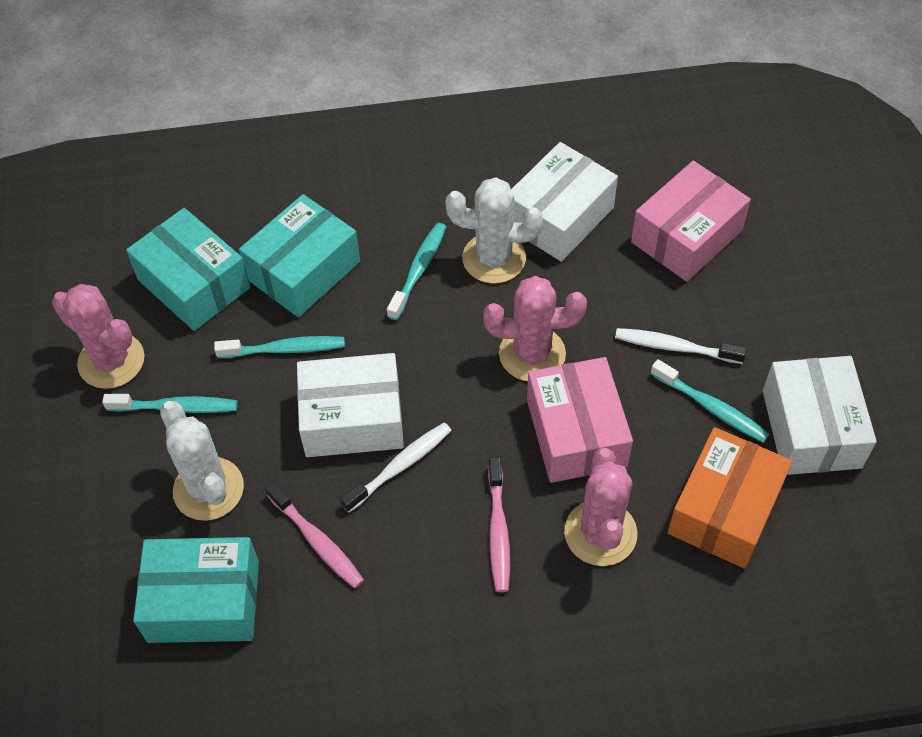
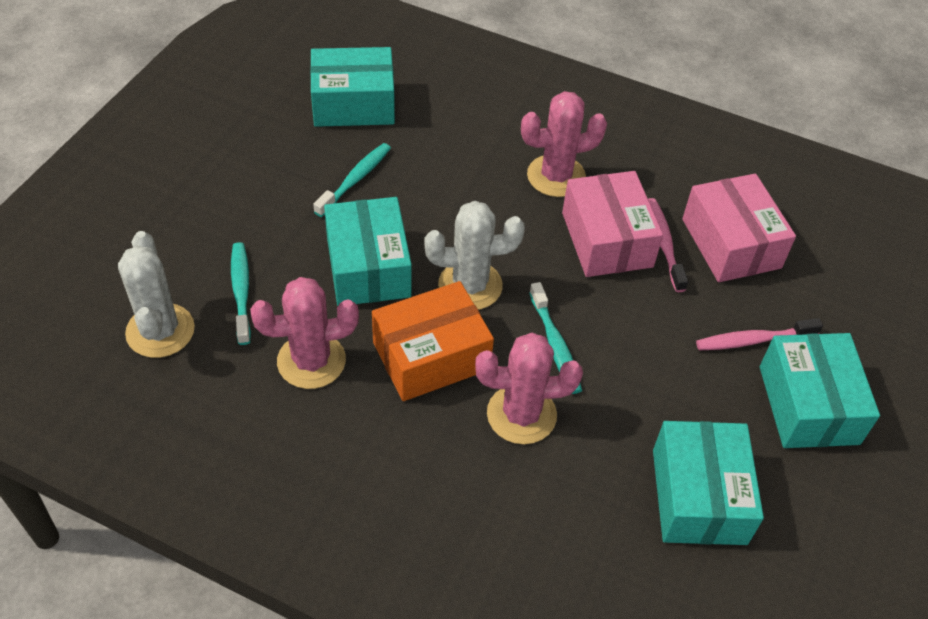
turquoise box: 3 -> 4
turquoise toothbrush: 4 -> 3
white box: 3 -> 0
white toothbrush: 2 -> 0

